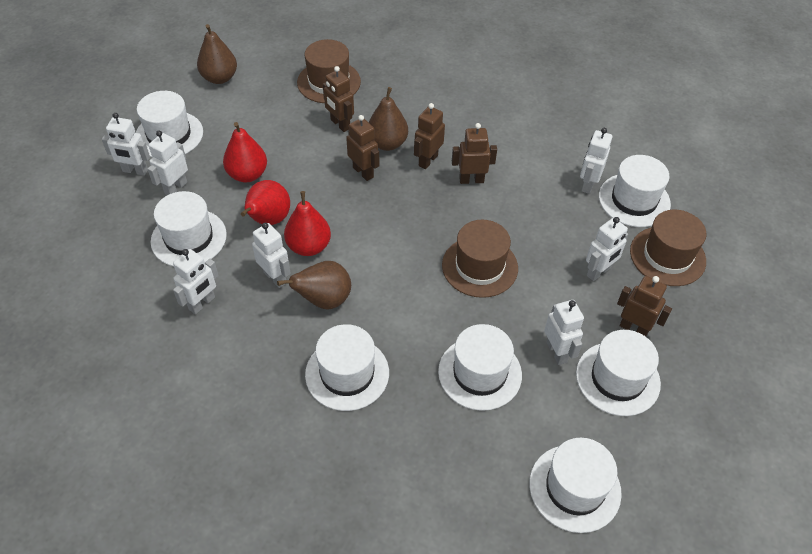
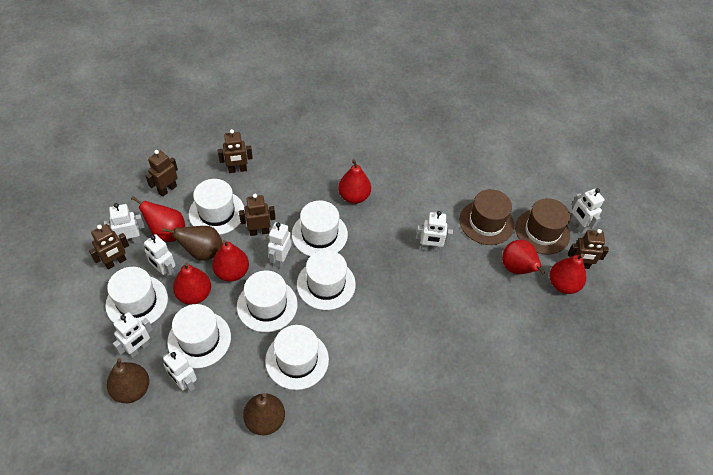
brown hat: 3 -> 2
red pear: 3 -> 6

